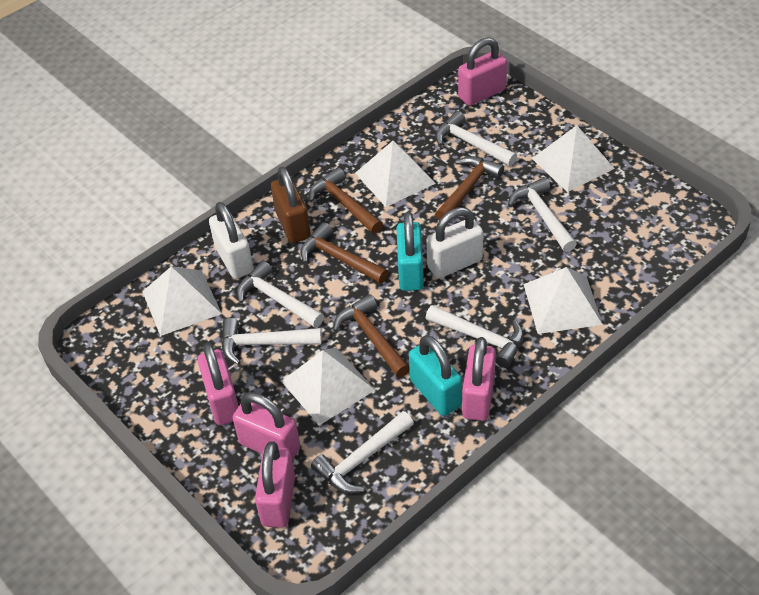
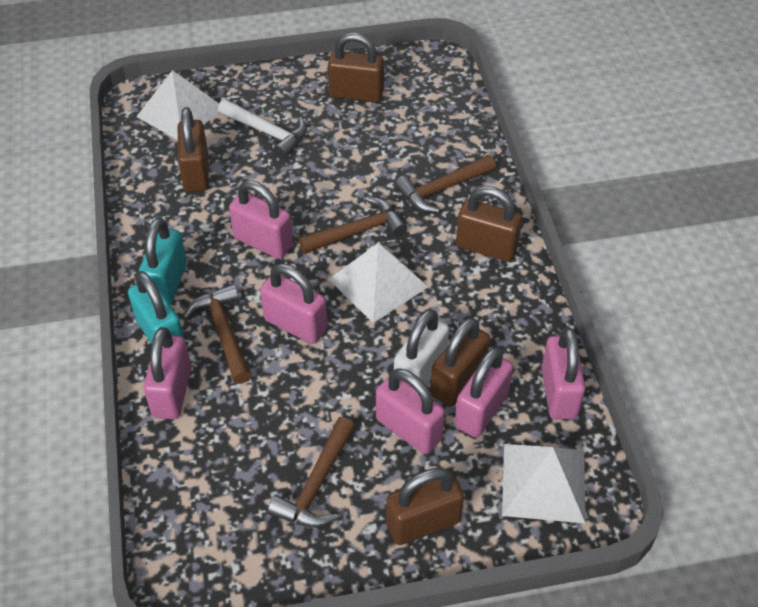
brown padlock: 1 -> 5
pink padlock: 5 -> 6
white hammer: 6 -> 1
white padlock: 2 -> 1
white pyramid: 5 -> 3

